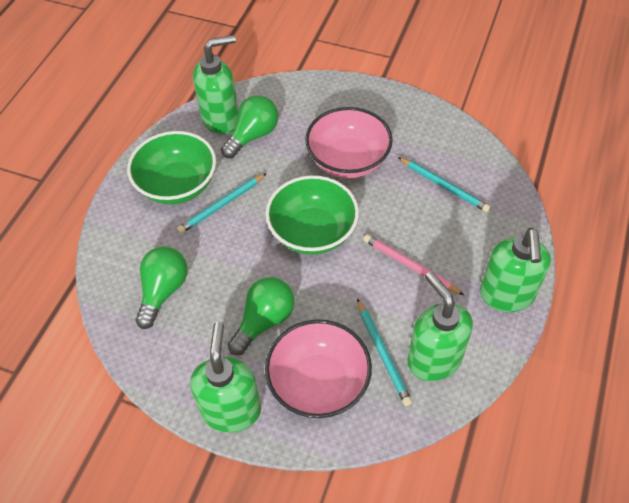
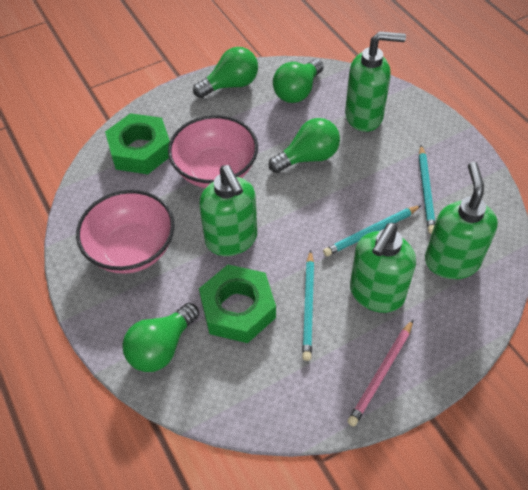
green bowl: 2 -> 0
green light bulb: 3 -> 4
green nut: 0 -> 2

